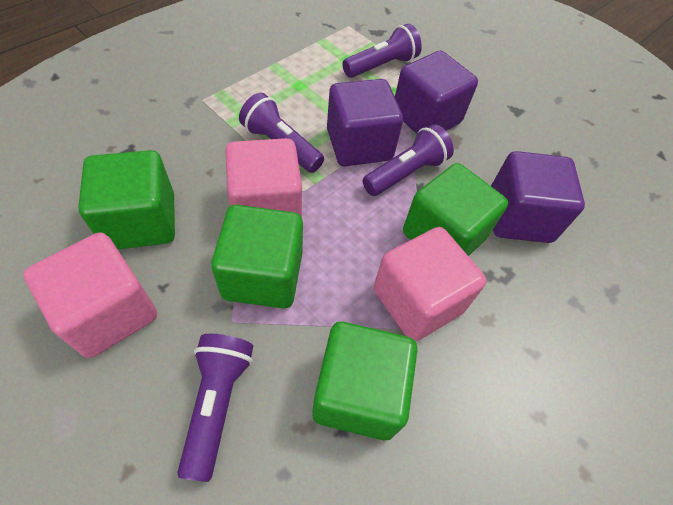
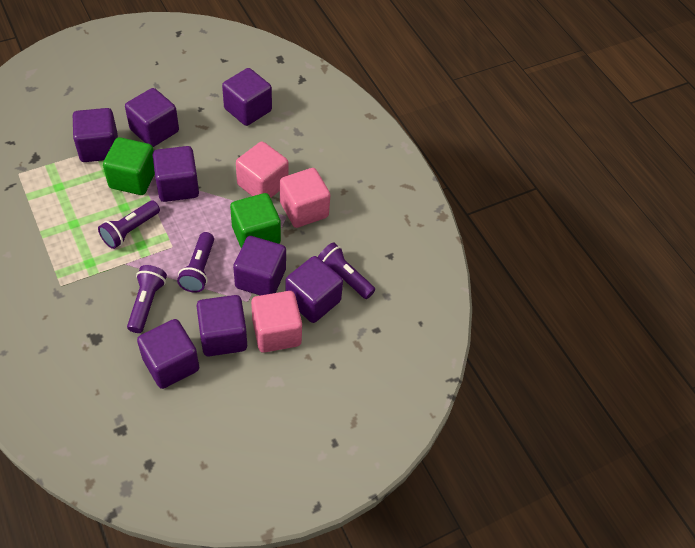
green cube: 4 -> 2
purple cube: 3 -> 8

